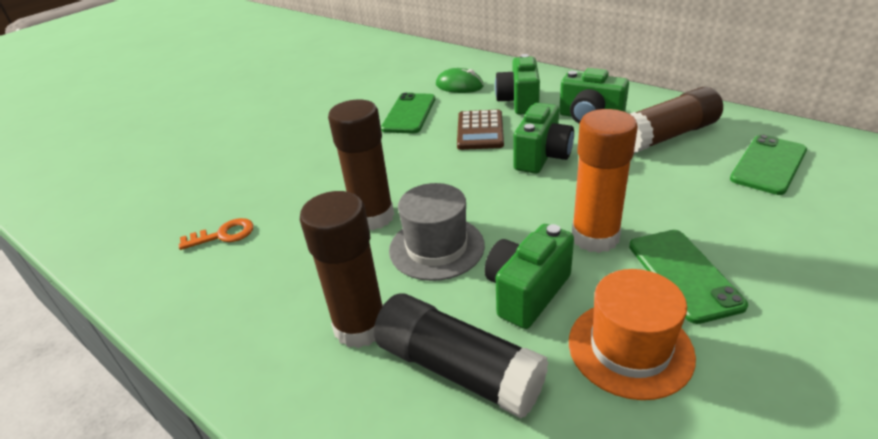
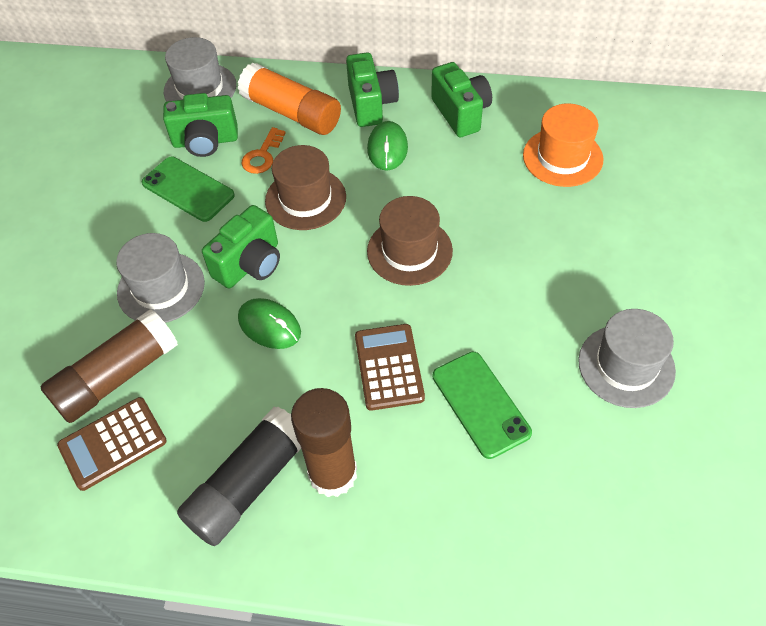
brown calculator: 1 -> 2
brown glue stick: 3 -> 2
brown hat: 0 -> 2
green mouse: 1 -> 2
green phone: 3 -> 2
grey hat: 1 -> 3

